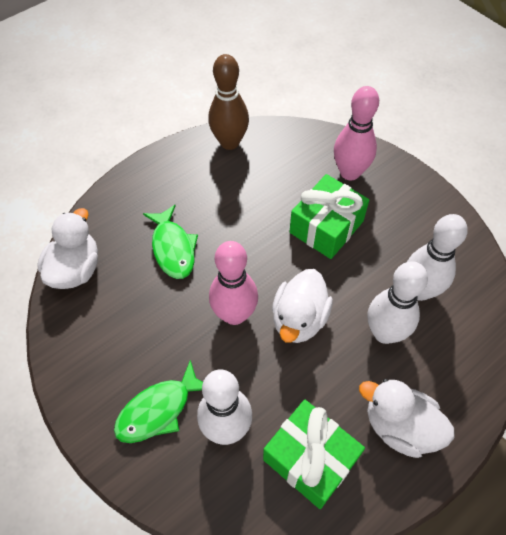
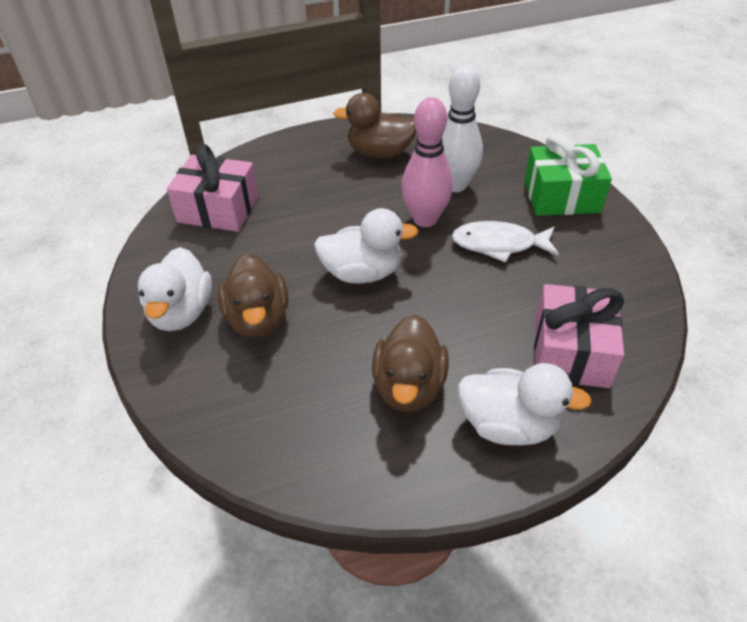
brown bowling pin: 1 -> 0
brown duck: 0 -> 3
green fish: 2 -> 0
green gift: 2 -> 1
pink bowling pin: 2 -> 1
pink gift: 0 -> 2
white bowling pin: 3 -> 1
white fish: 0 -> 1

